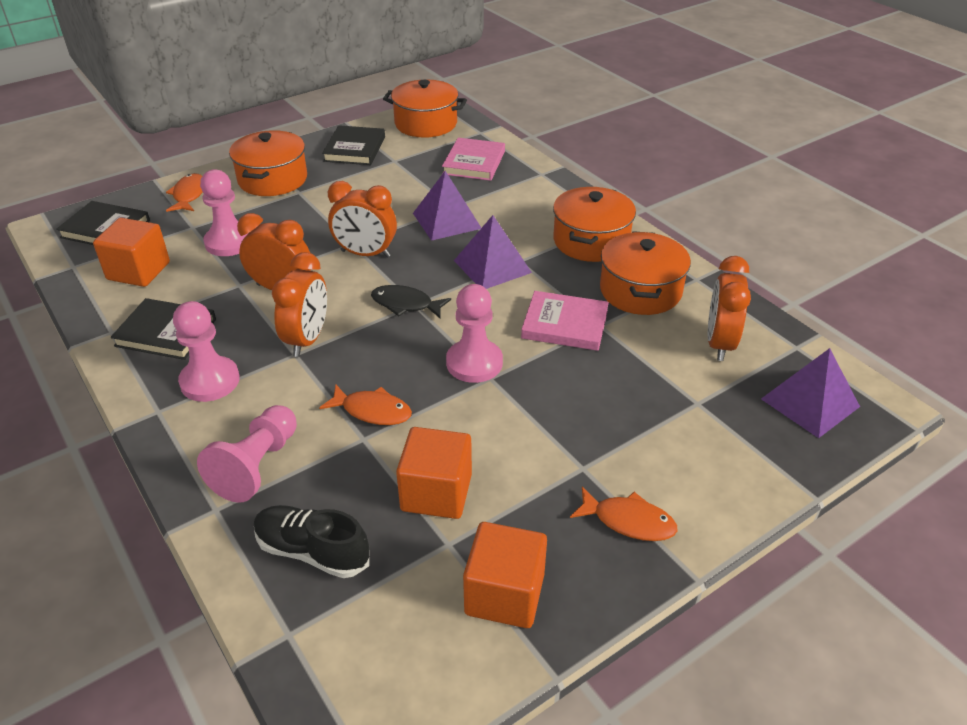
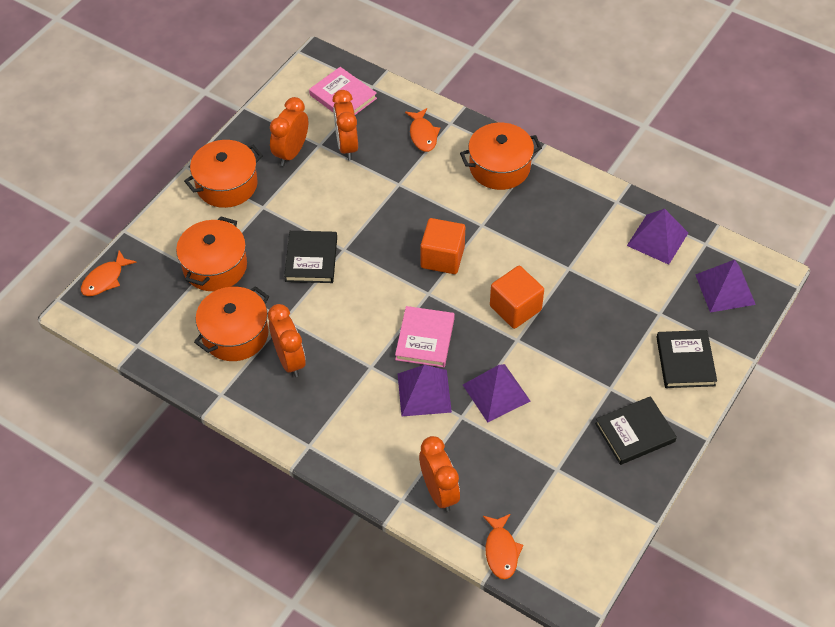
black fish: 1 -> 0
black shoe: 1 -> 0
orange cube: 3 -> 2
pink pawn: 4 -> 0
purple pyramid: 3 -> 4

